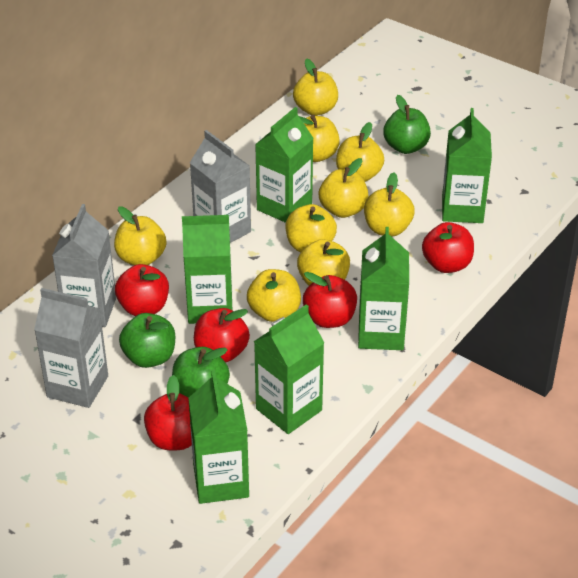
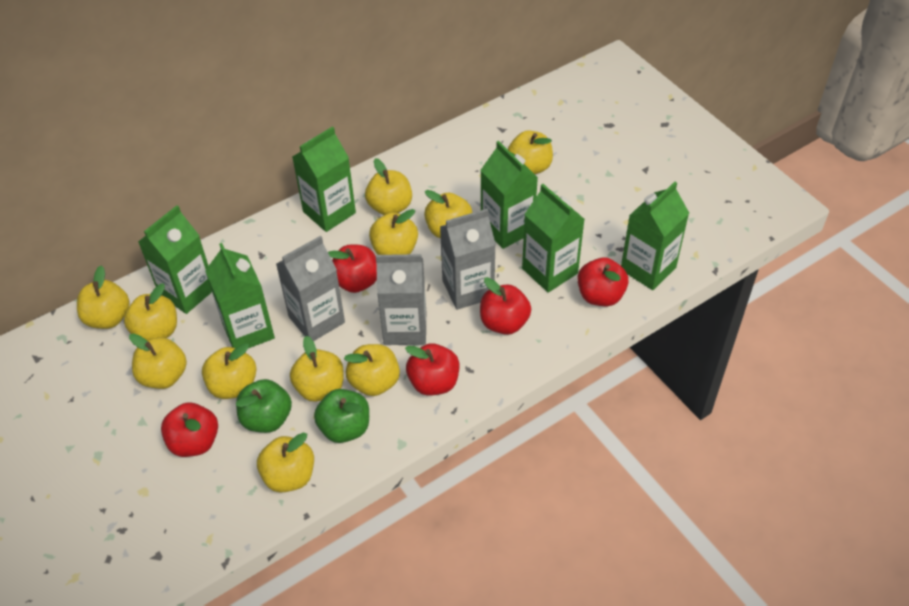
green apple: 3 -> 2
yellow apple: 9 -> 11

